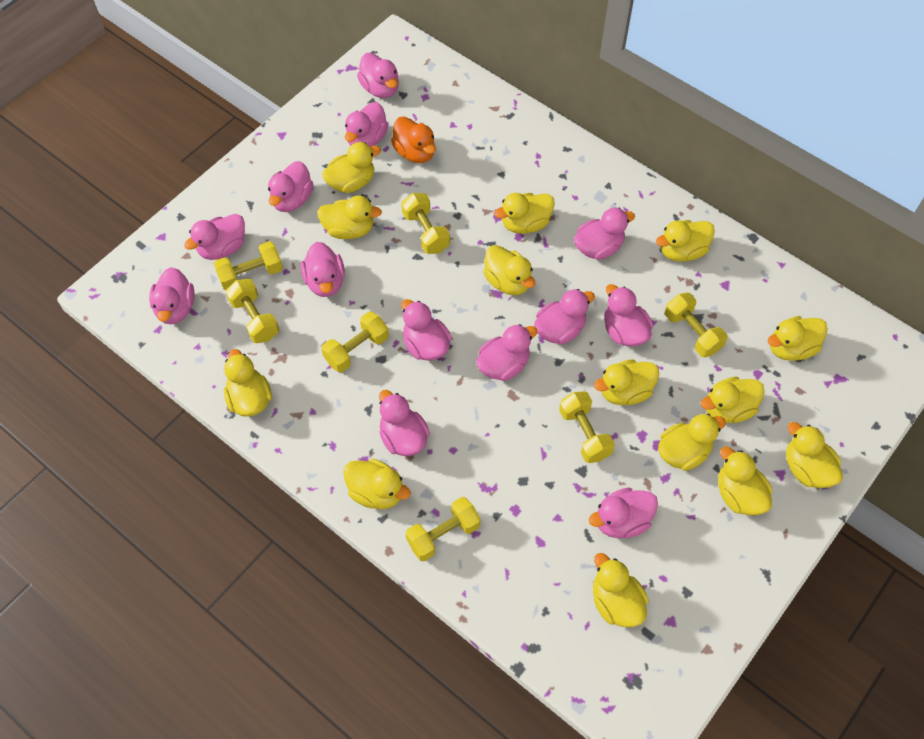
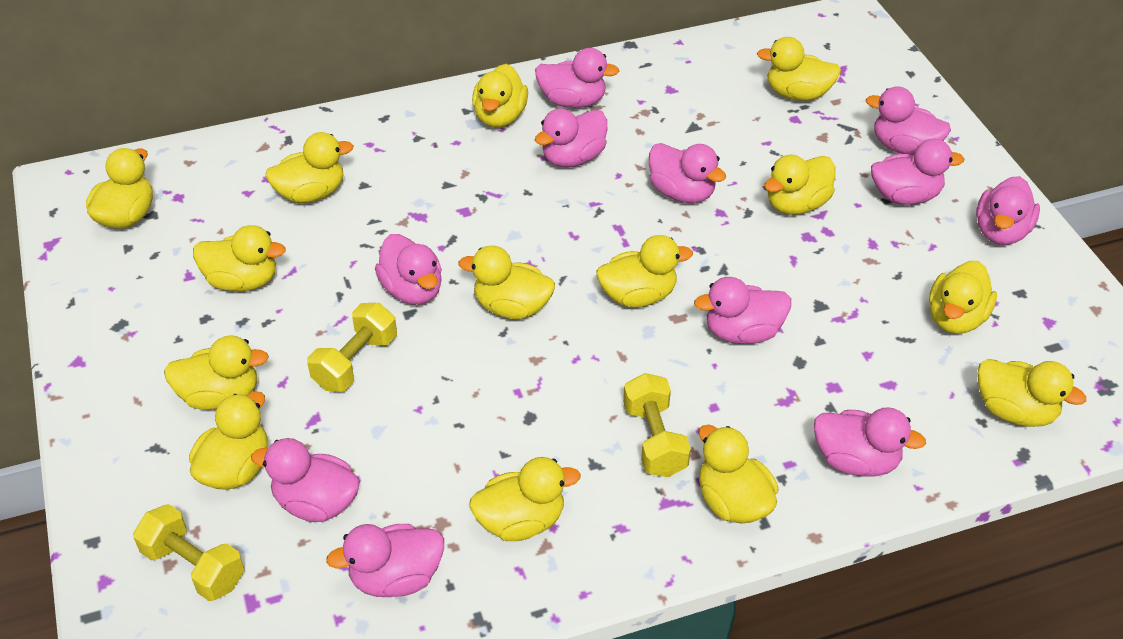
orange duck: 1 -> 0
pink duck: 13 -> 11
yellow dumbbell: 7 -> 3

